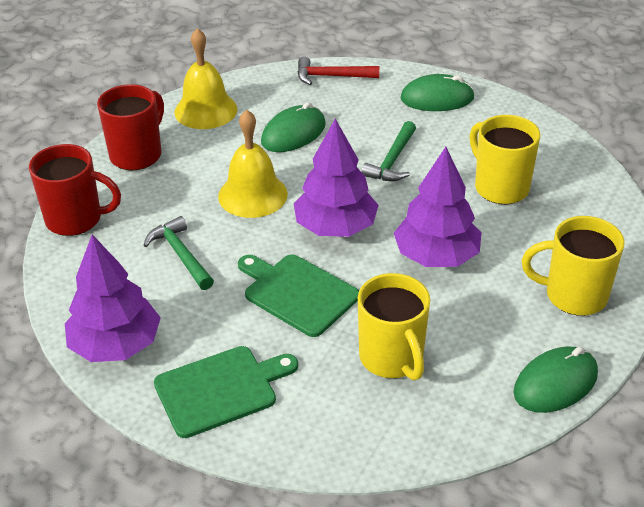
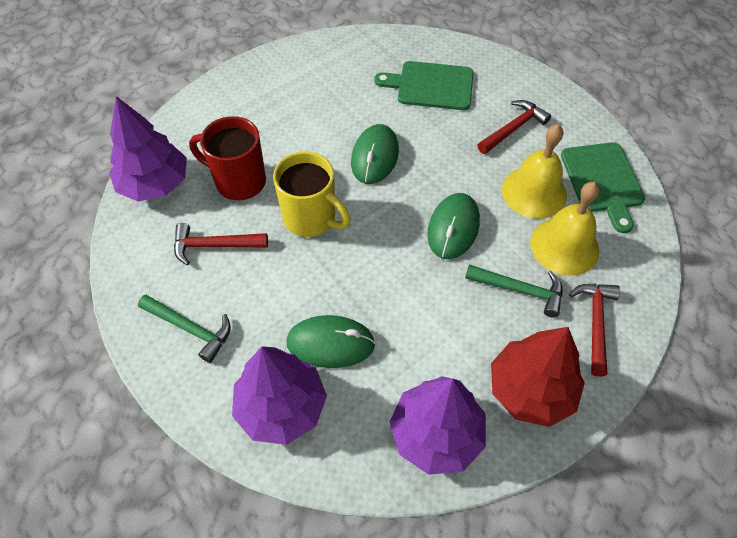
red hammer: 1 -> 3
red mug: 2 -> 1
red tree: 0 -> 1
yellow mug: 3 -> 1

